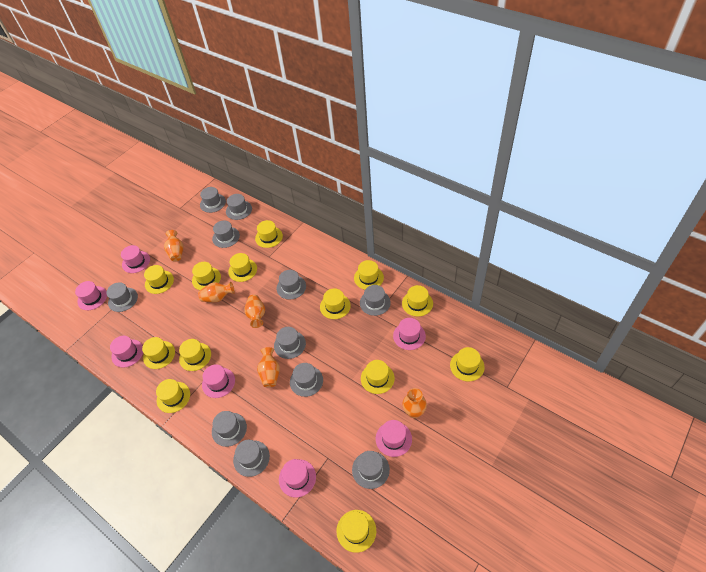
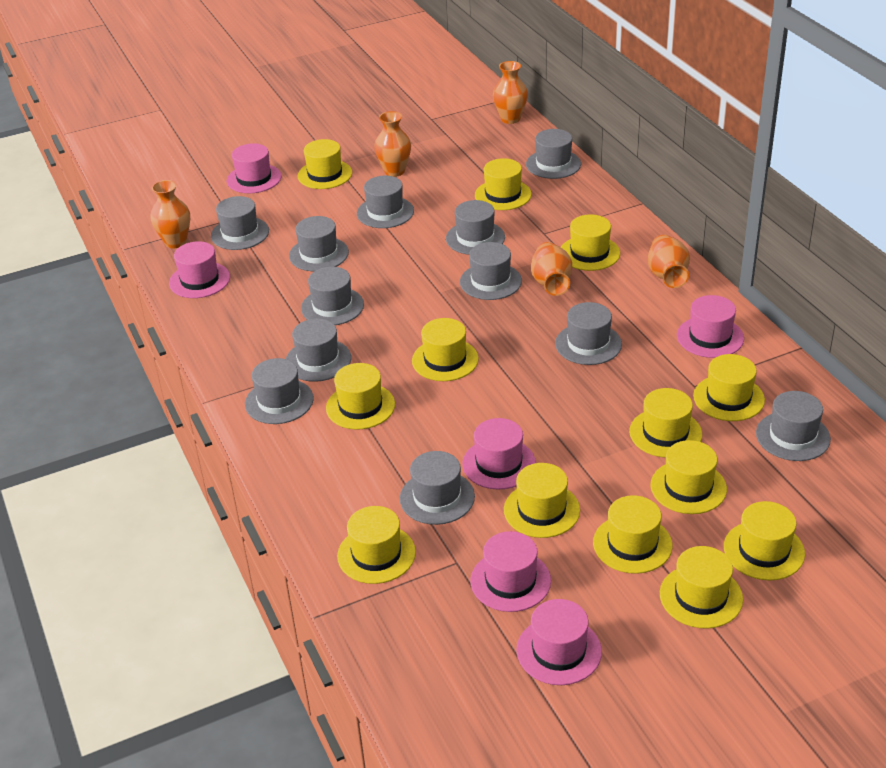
grey hat: 11 -> 12
pink hat: 7 -> 6

